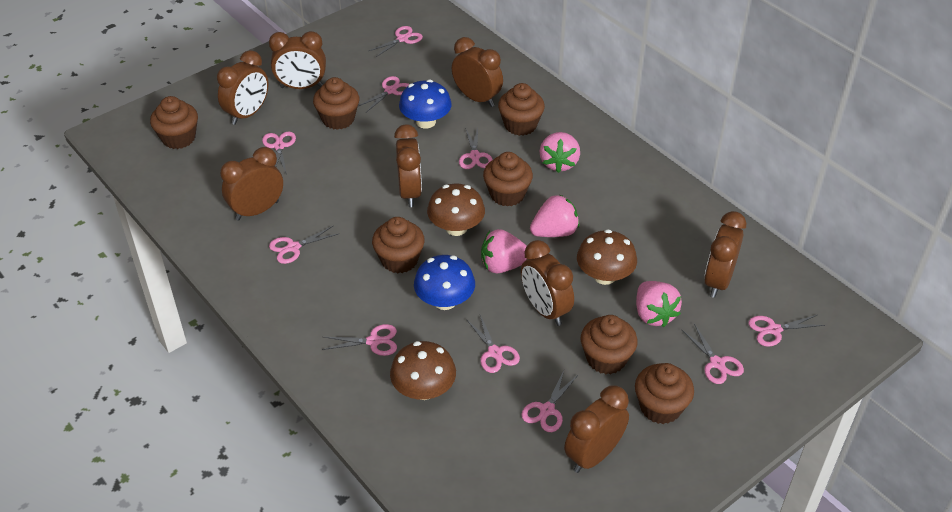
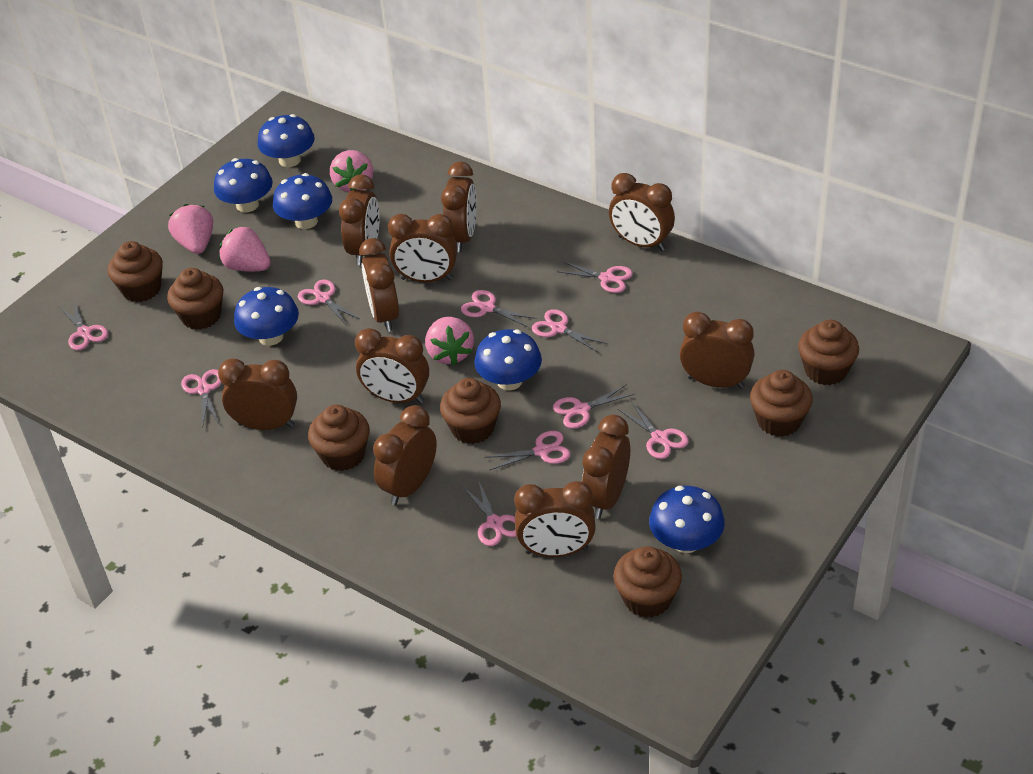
blue mushroom: 2 -> 6
brown clock: 8 -> 11
brown mushroom: 3 -> 0

